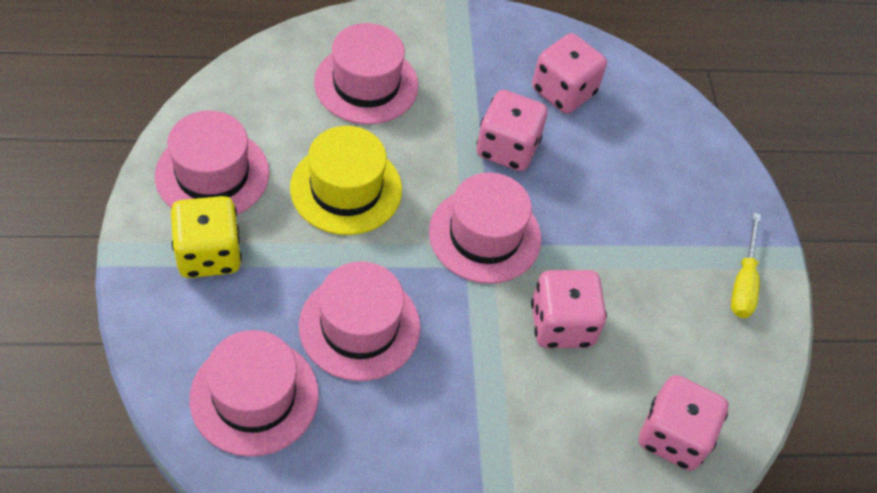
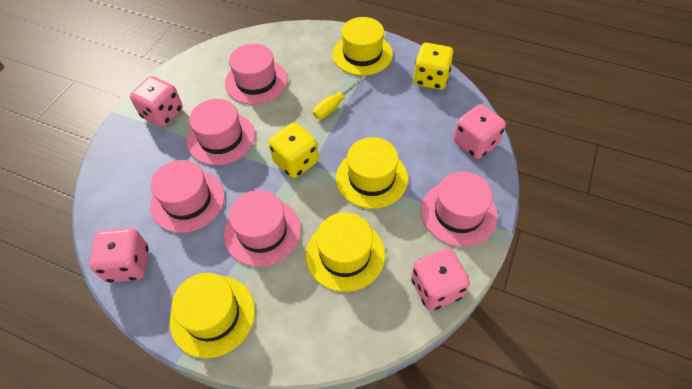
yellow dice: 1 -> 2
yellow hat: 1 -> 4

